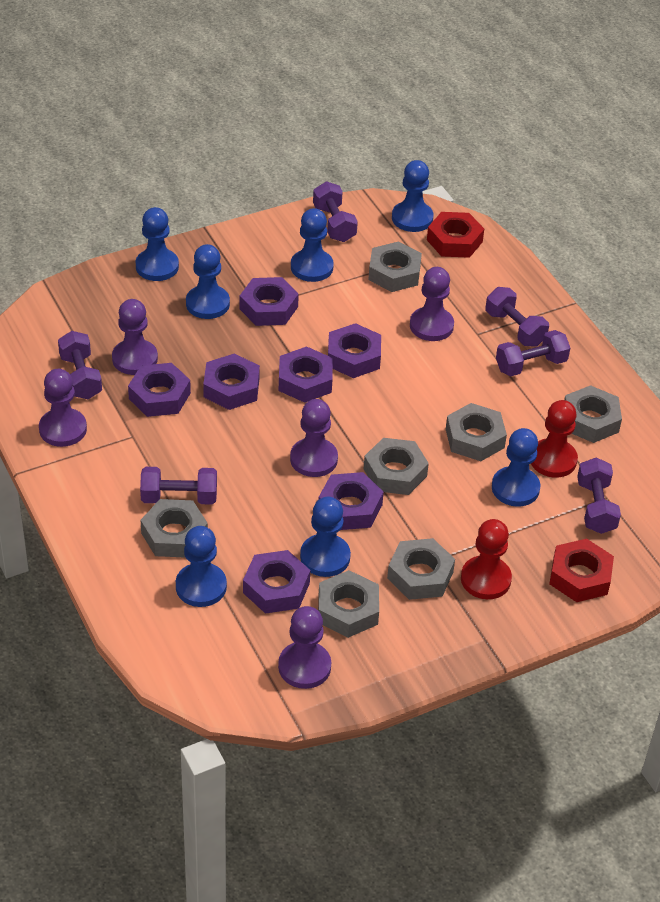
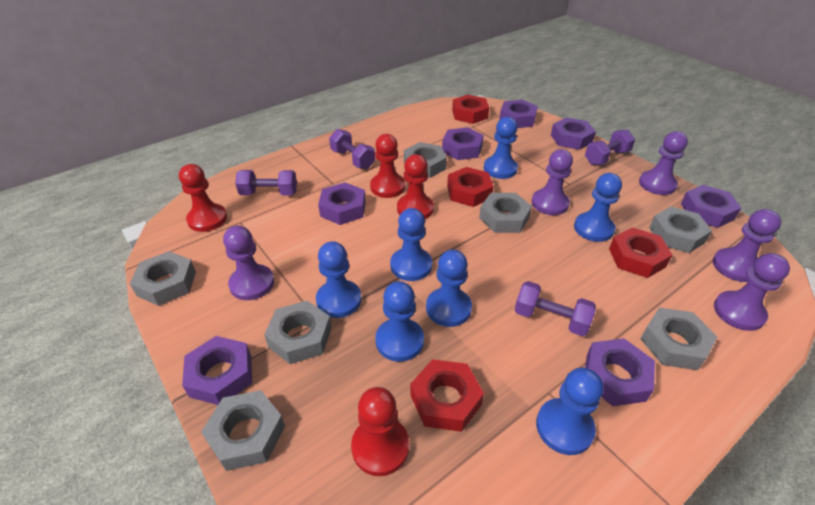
purple dumbbell: 6 -> 4
red nut: 2 -> 4
red pawn: 2 -> 4

